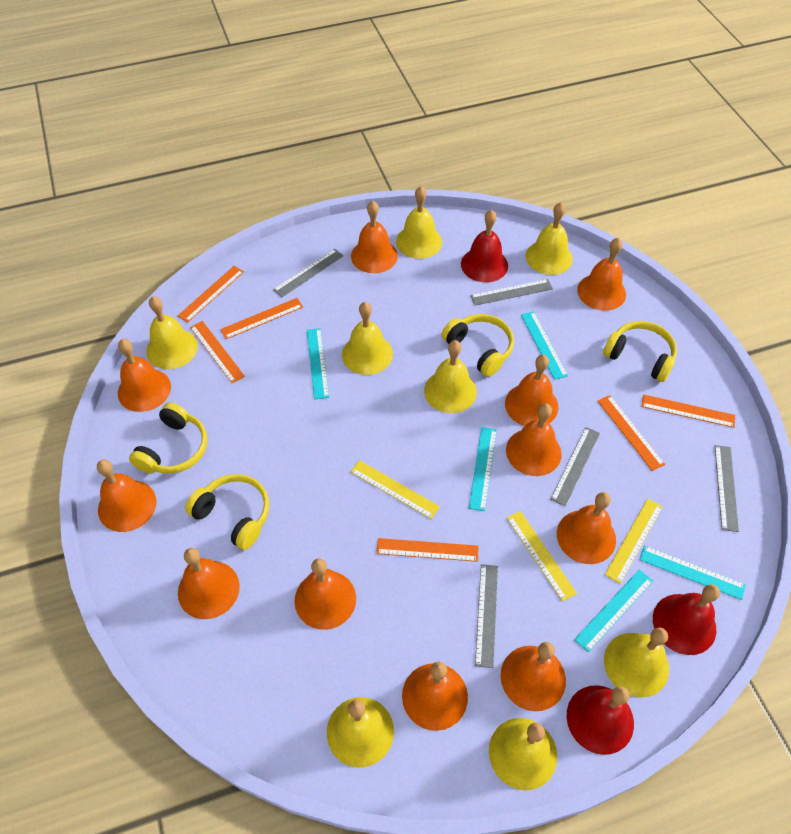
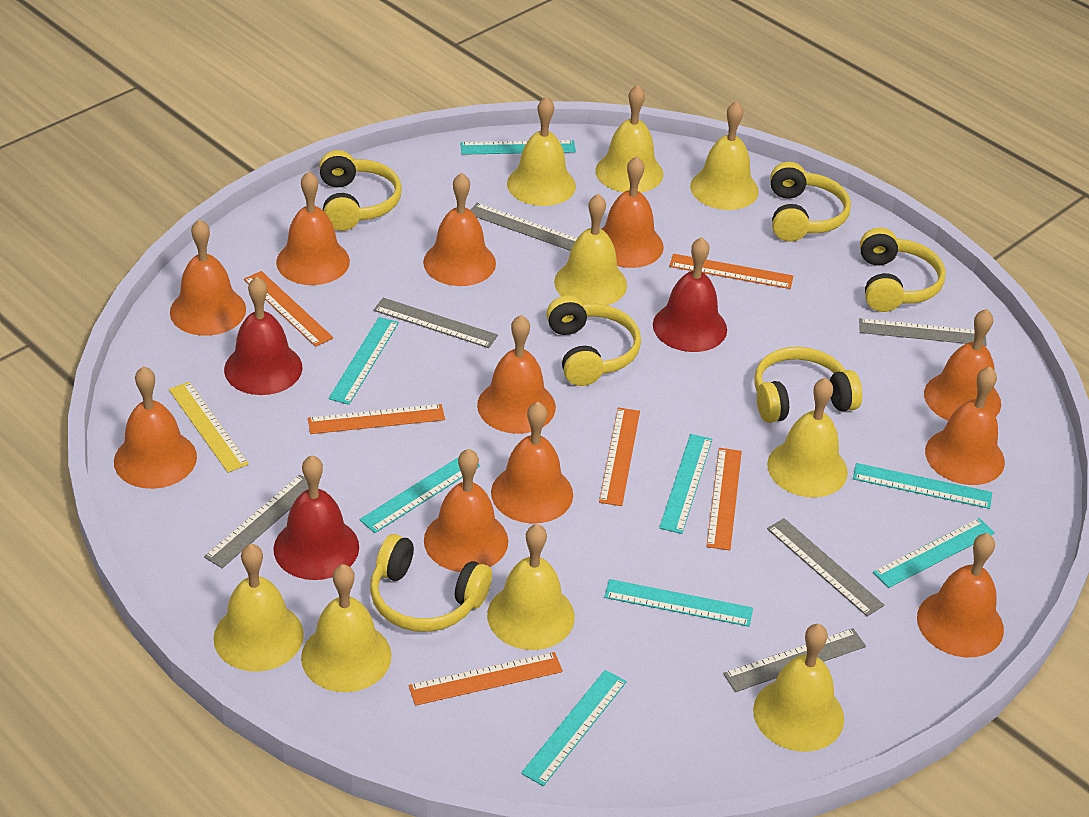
grey ruler: 5 -> 6
turquoise ruler: 5 -> 8
yellow bell: 8 -> 9
yellow headphones: 4 -> 6
yellow ruler: 3 -> 1

